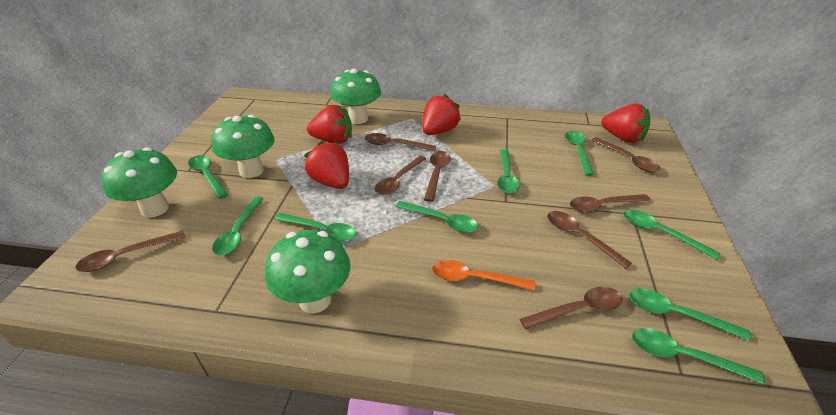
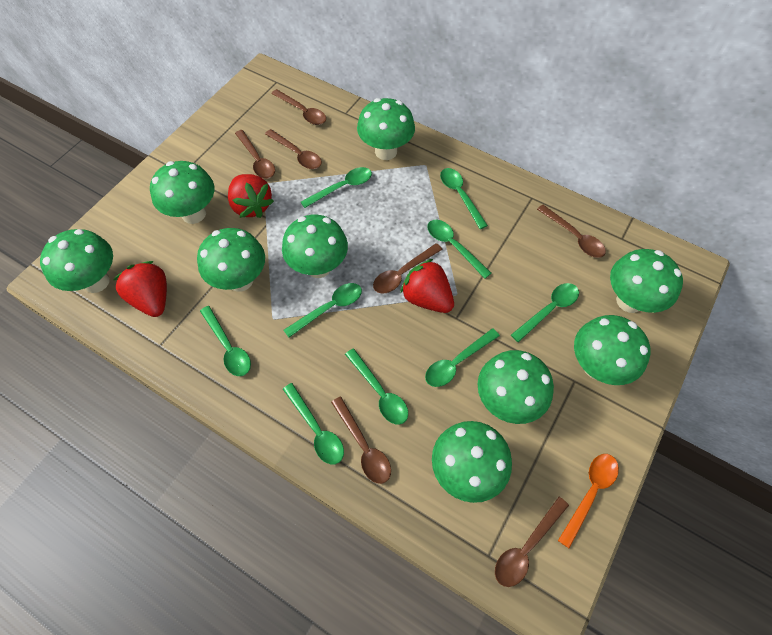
brown spoon: 8 -> 7
green mushroom: 4 -> 9
red strawberry: 4 -> 3

